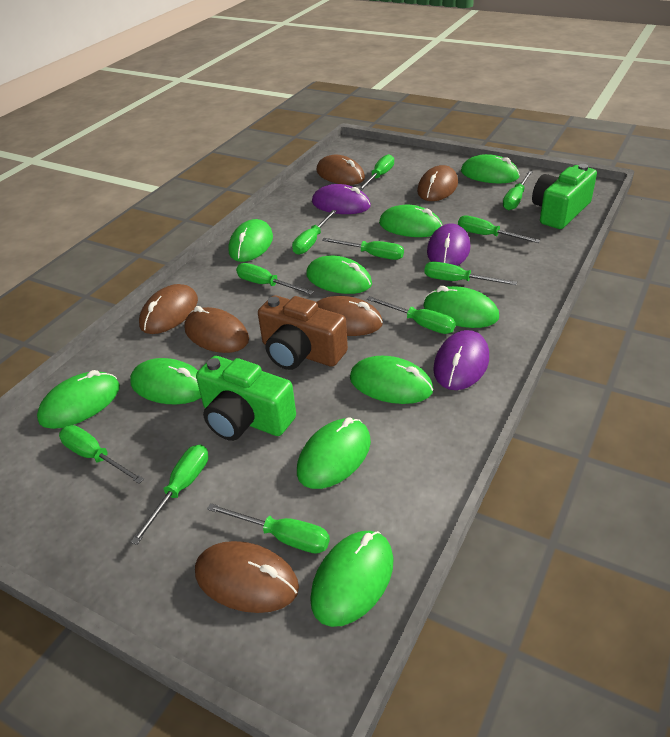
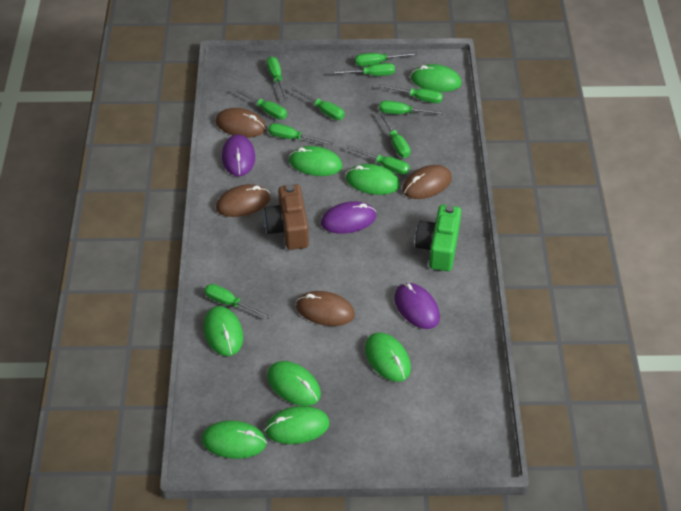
brown mouse: 6 -> 4
green camera: 2 -> 1
green mouse: 10 -> 8

